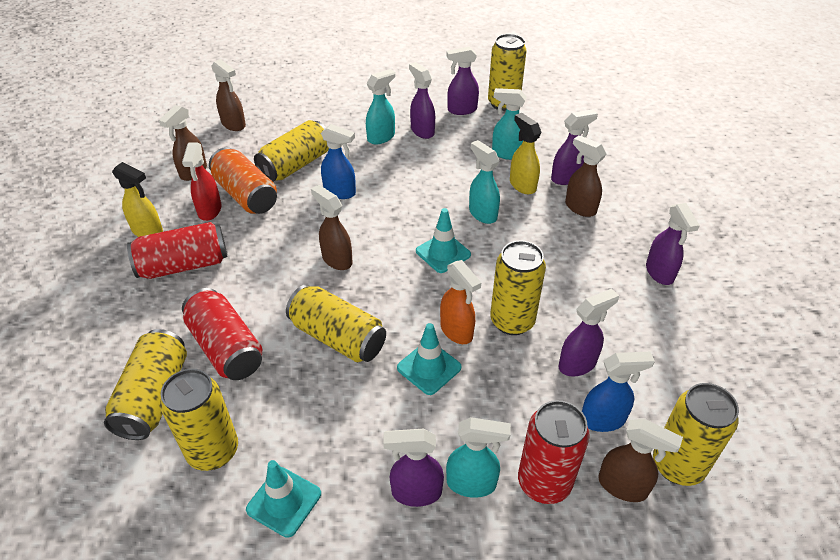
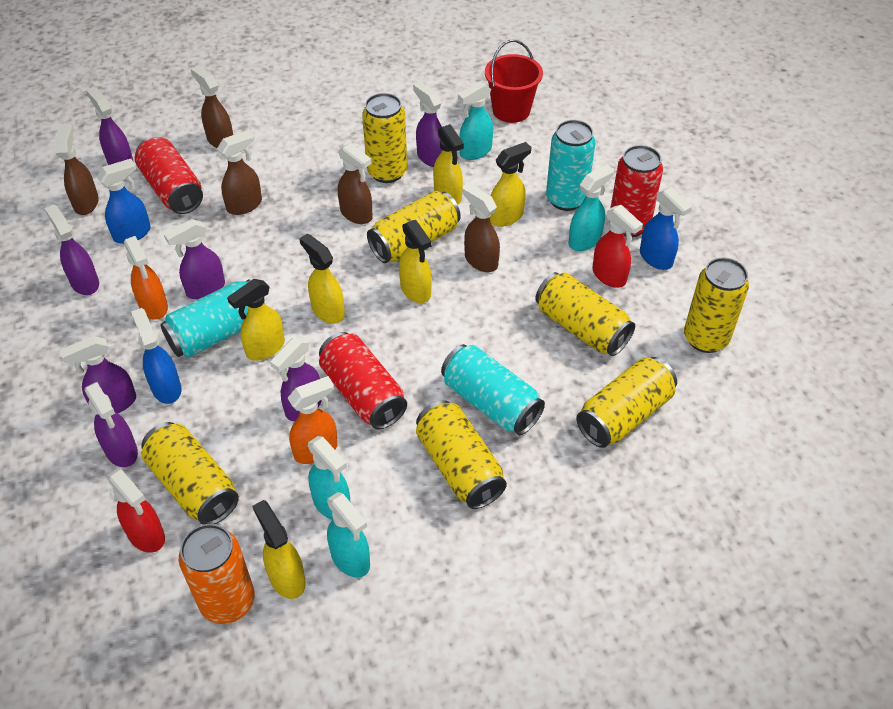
blue spray bottle: 2 -> 3
orange spray bottle: 1 -> 2
purple spray bottle: 6 -> 7
red bucket: 0 -> 1
red spray bottle: 1 -> 2
turquoise can: 0 -> 3
turquoise traffic cone: 3 -> 0
yellow spray bottle: 2 -> 6

